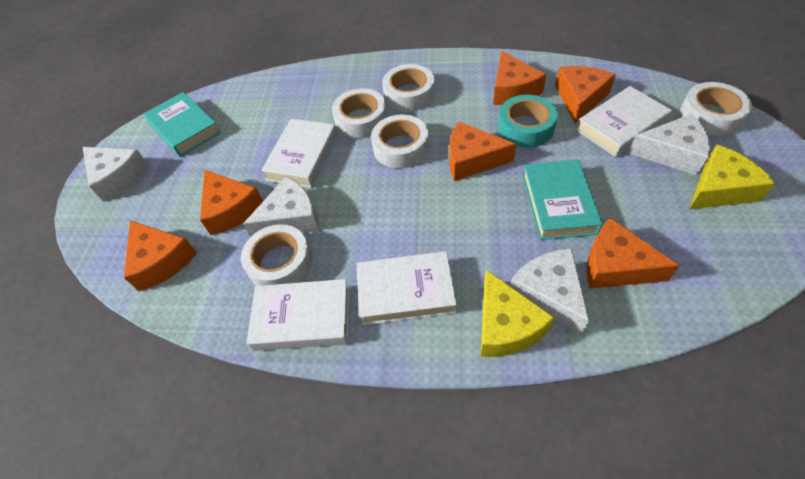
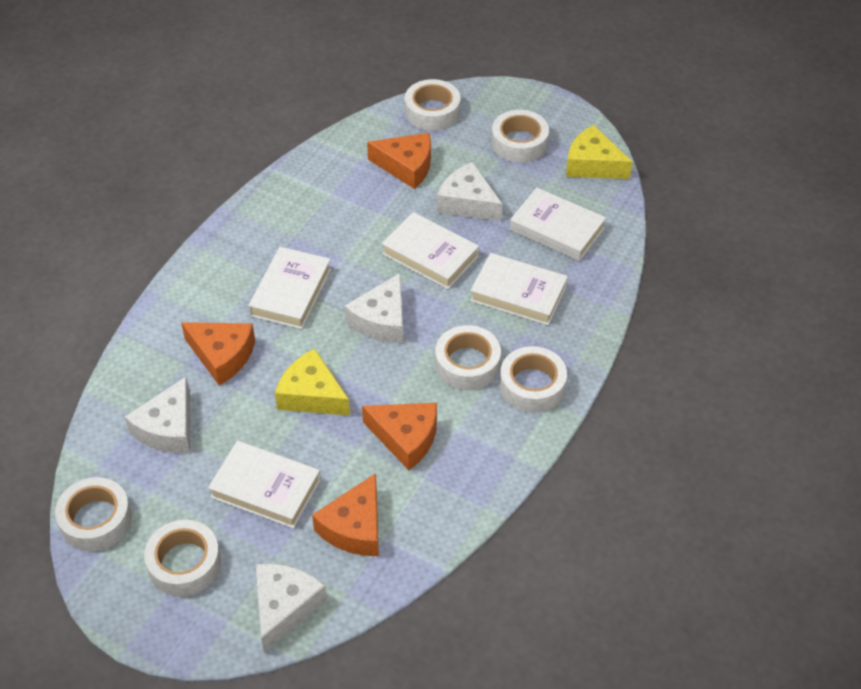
orange cheese: 6 -> 4
turquoise book: 2 -> 0
turquoise tape: 1 -> 0
white book: 4 -> 5
white tape: 5 -> 6

